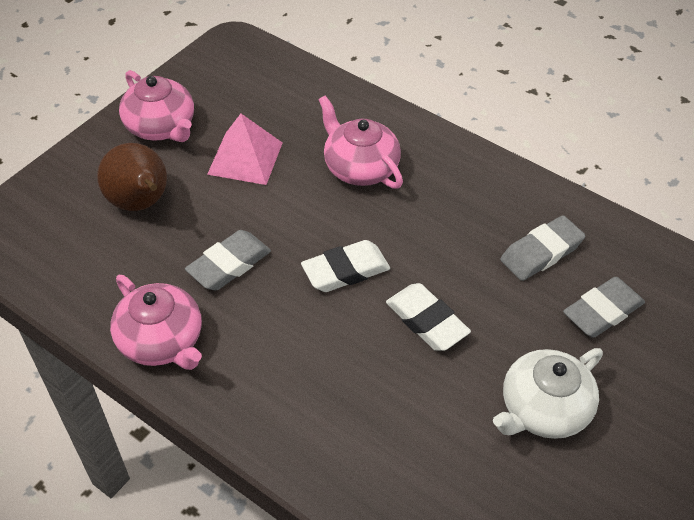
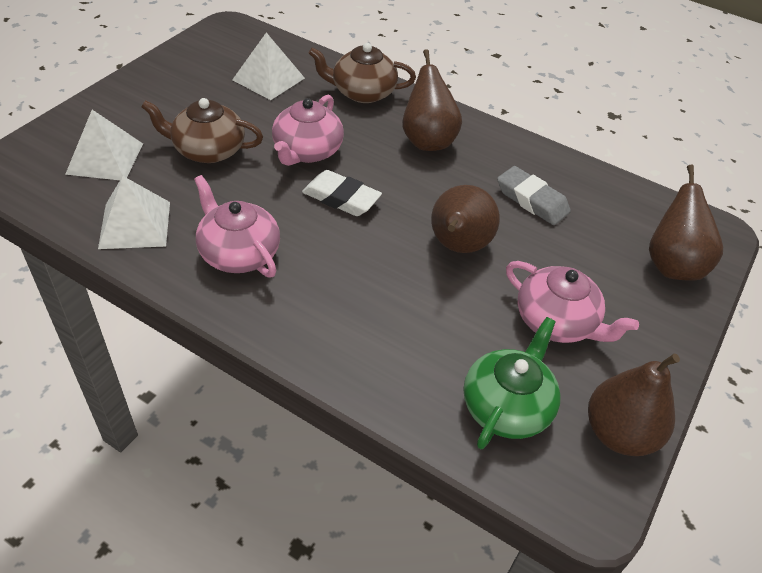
brown pear: 1 -> 4
brown teapot: 0 -> 2
green teapot: 0 -> 1
grey eraser: 3 -> 1
pink pyramid: 1 -> 0
white eraser: 2 -> 1
white pyramid: 0 -> 3
white teapot: 1 -> 0

